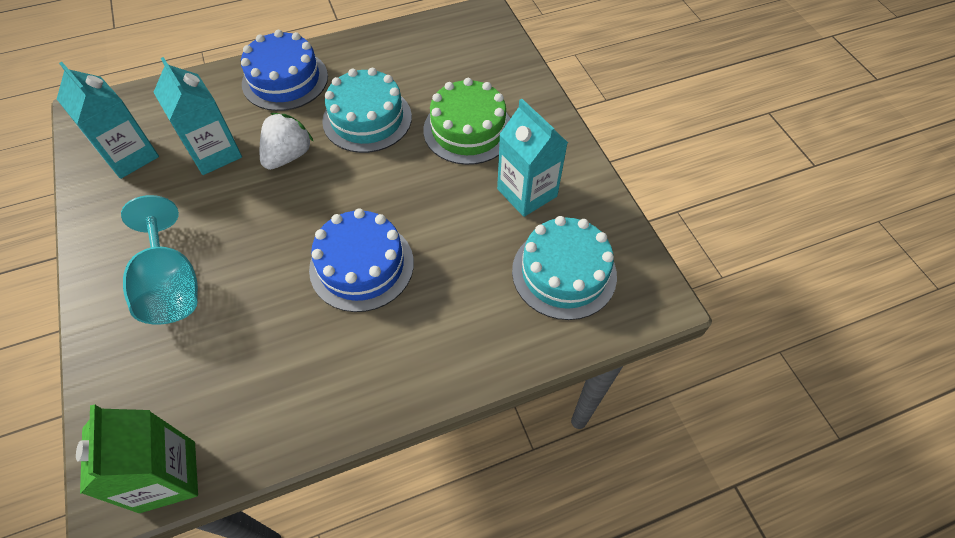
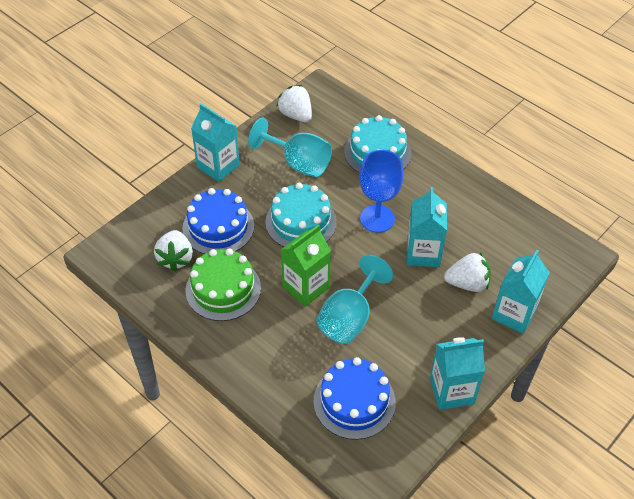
blue goblet: 0 -> 1
turquoise carton: 3 -> 4
turquoise goblet: 1 -> 2
white strawberry: 1 -> 3

